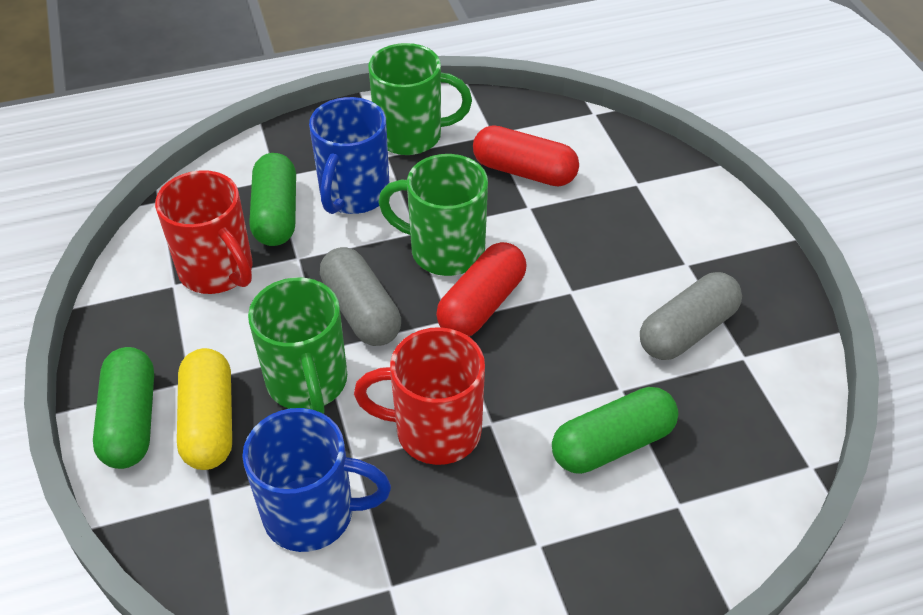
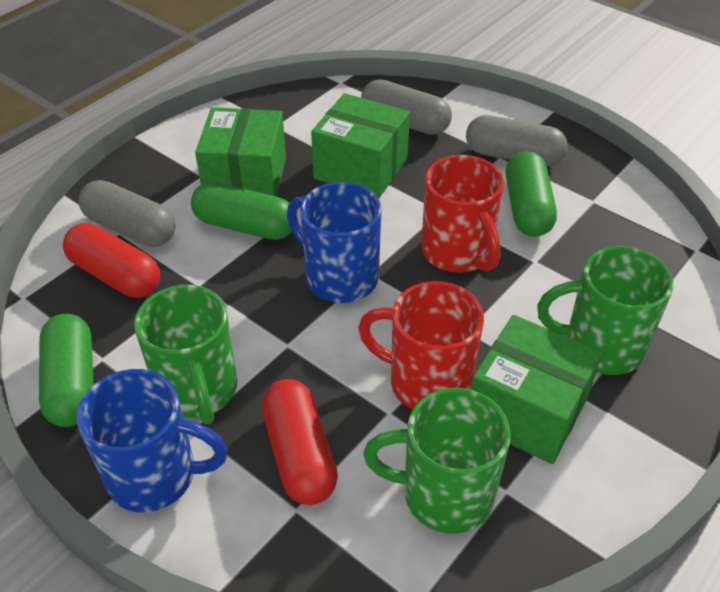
green box: 0 -> 3
grey capsule: 2 -> 3
yellow capsule: 1 -> 0

